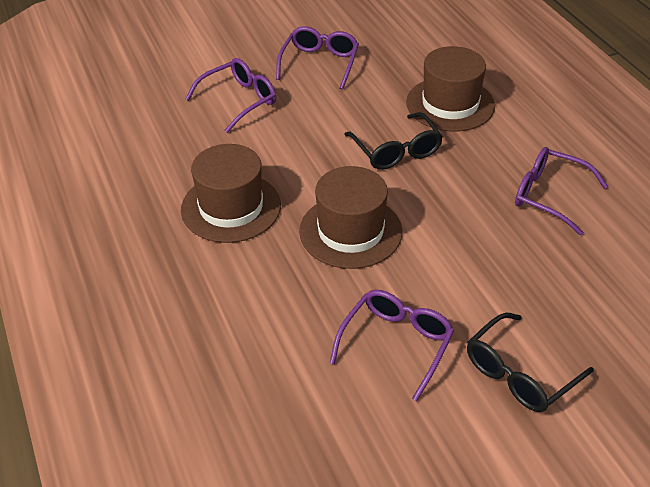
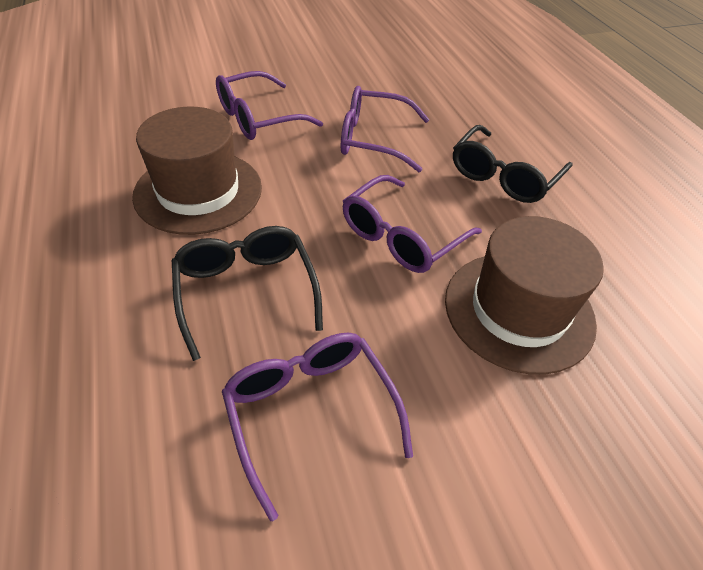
brown hat: 3 -> 2

